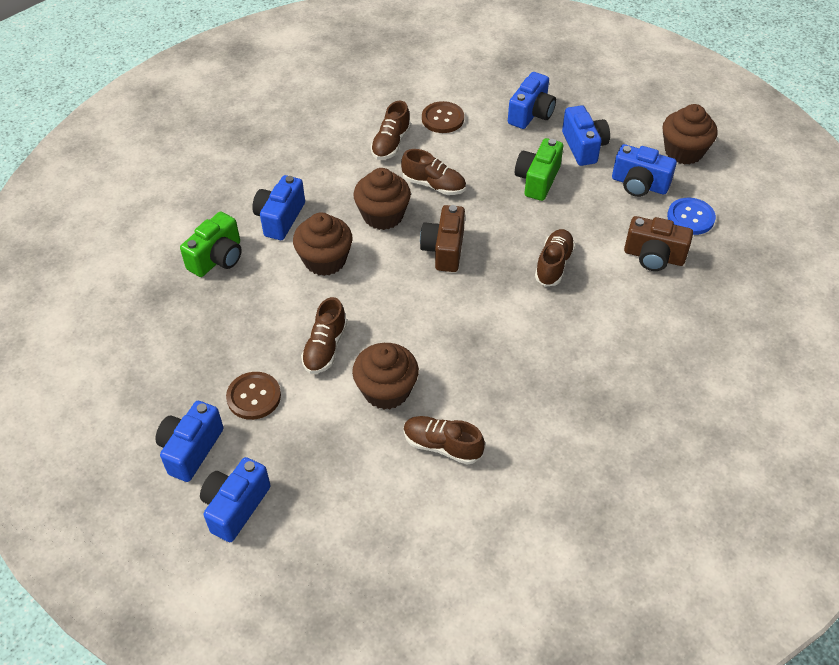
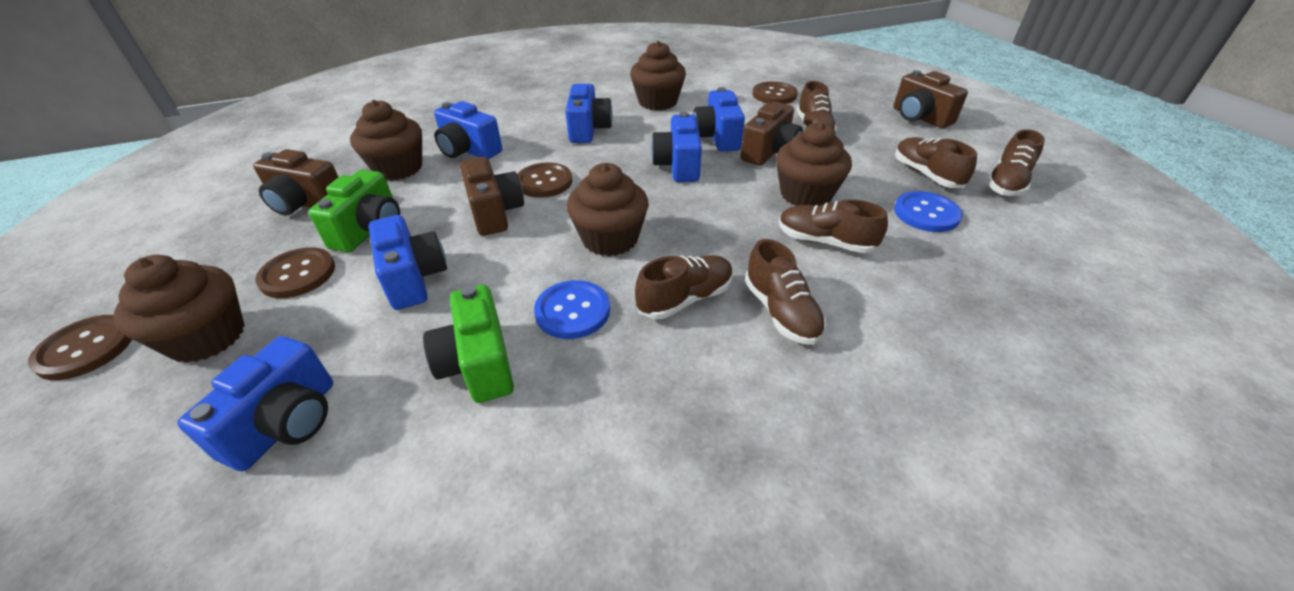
blue button: 1 -> 2
brown button: 2 -> 4
brown camera: 2 -> 4
brown cupcake: 4 -> 5
brown shoe: 5 -> 6

